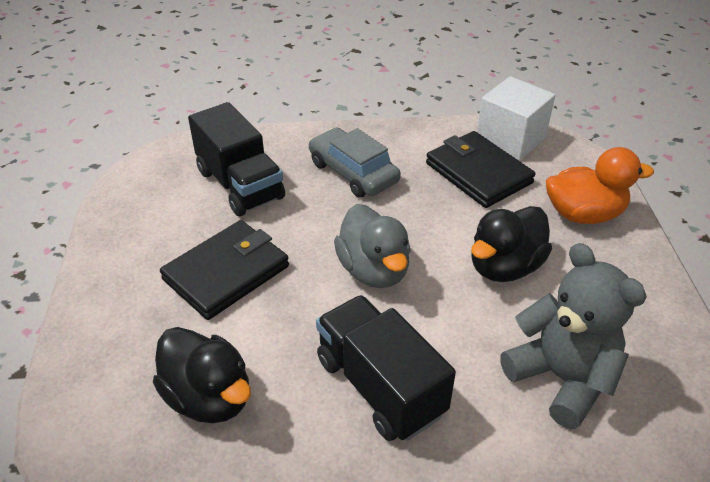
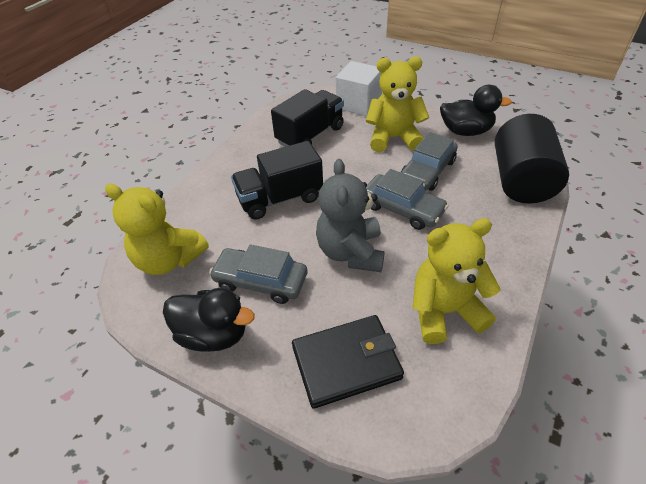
black cylinder: 0 -> 1
black wallet: 2 -> 1
grey car: 1 -> 3
grey duck: 1 -> 0
orange duck: 1 -> 0
yellow teddy bear: 0 -> 3

